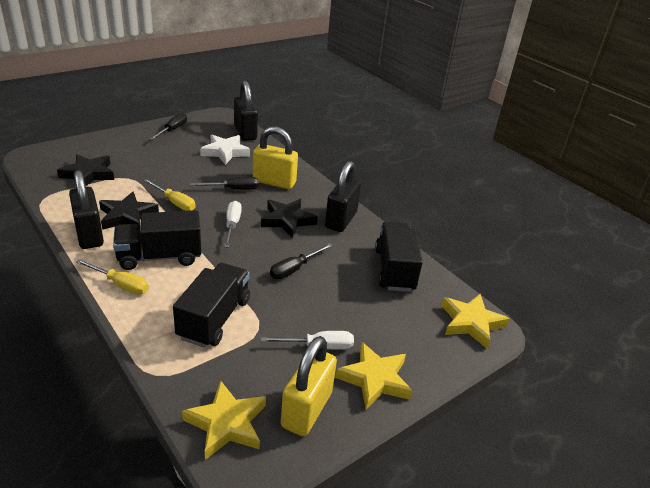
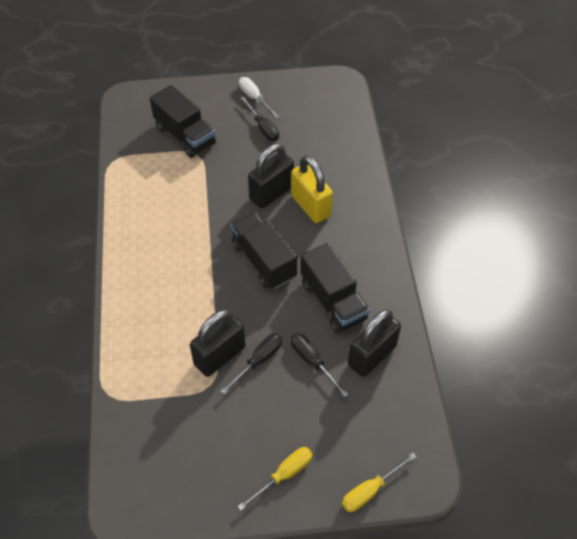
black star: 3 -> 0
white screwdriver: 2 -> 1
white star: 1 -> 0
yellow padlock: 2 -> 1
yellow star: 3 -> 0

